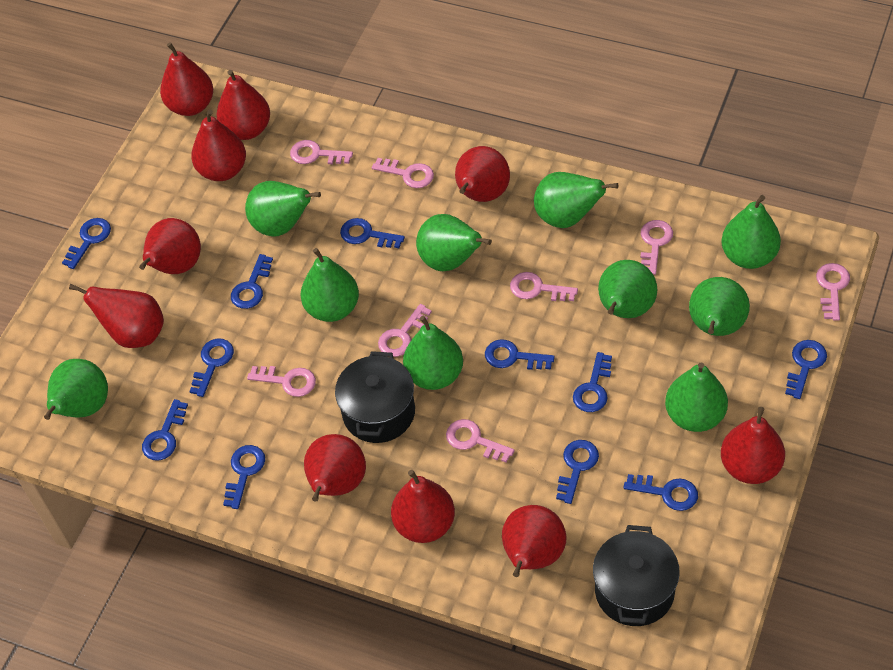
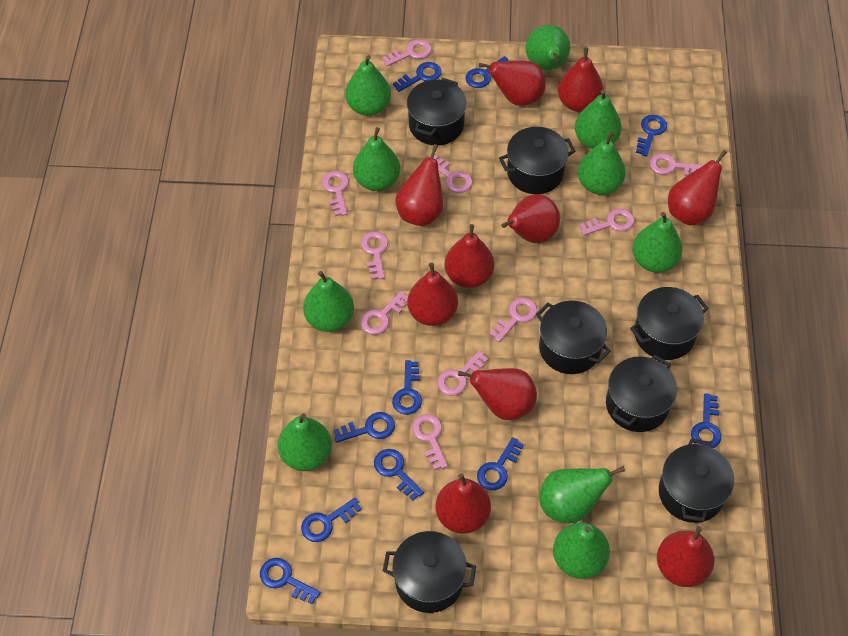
black pot: 2 -> 7
blue key: 11 -> 10
pink key: 8 -> 10

